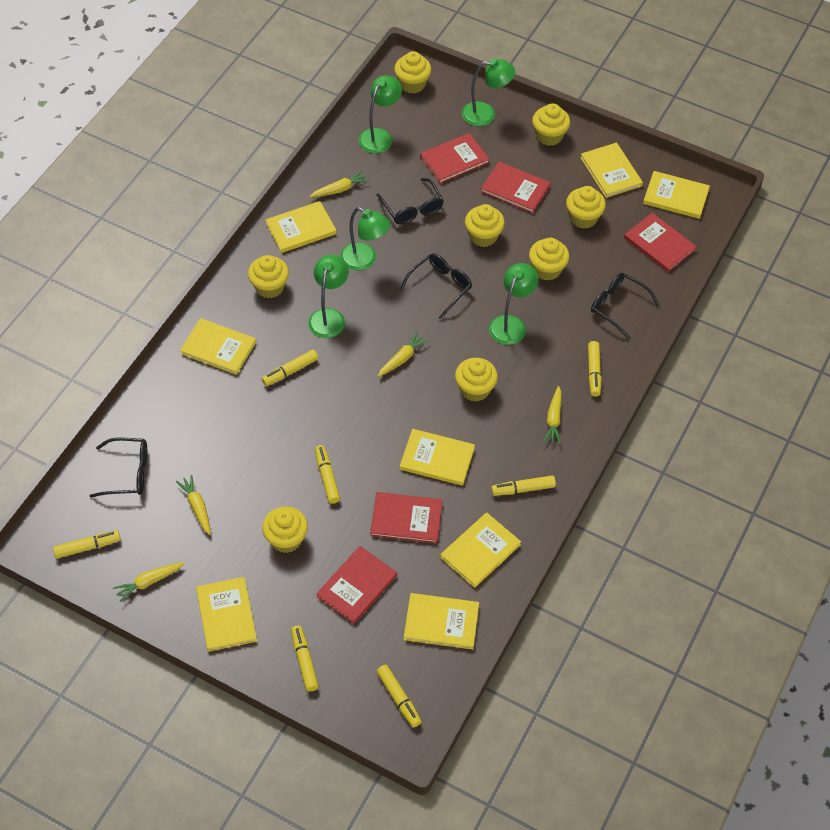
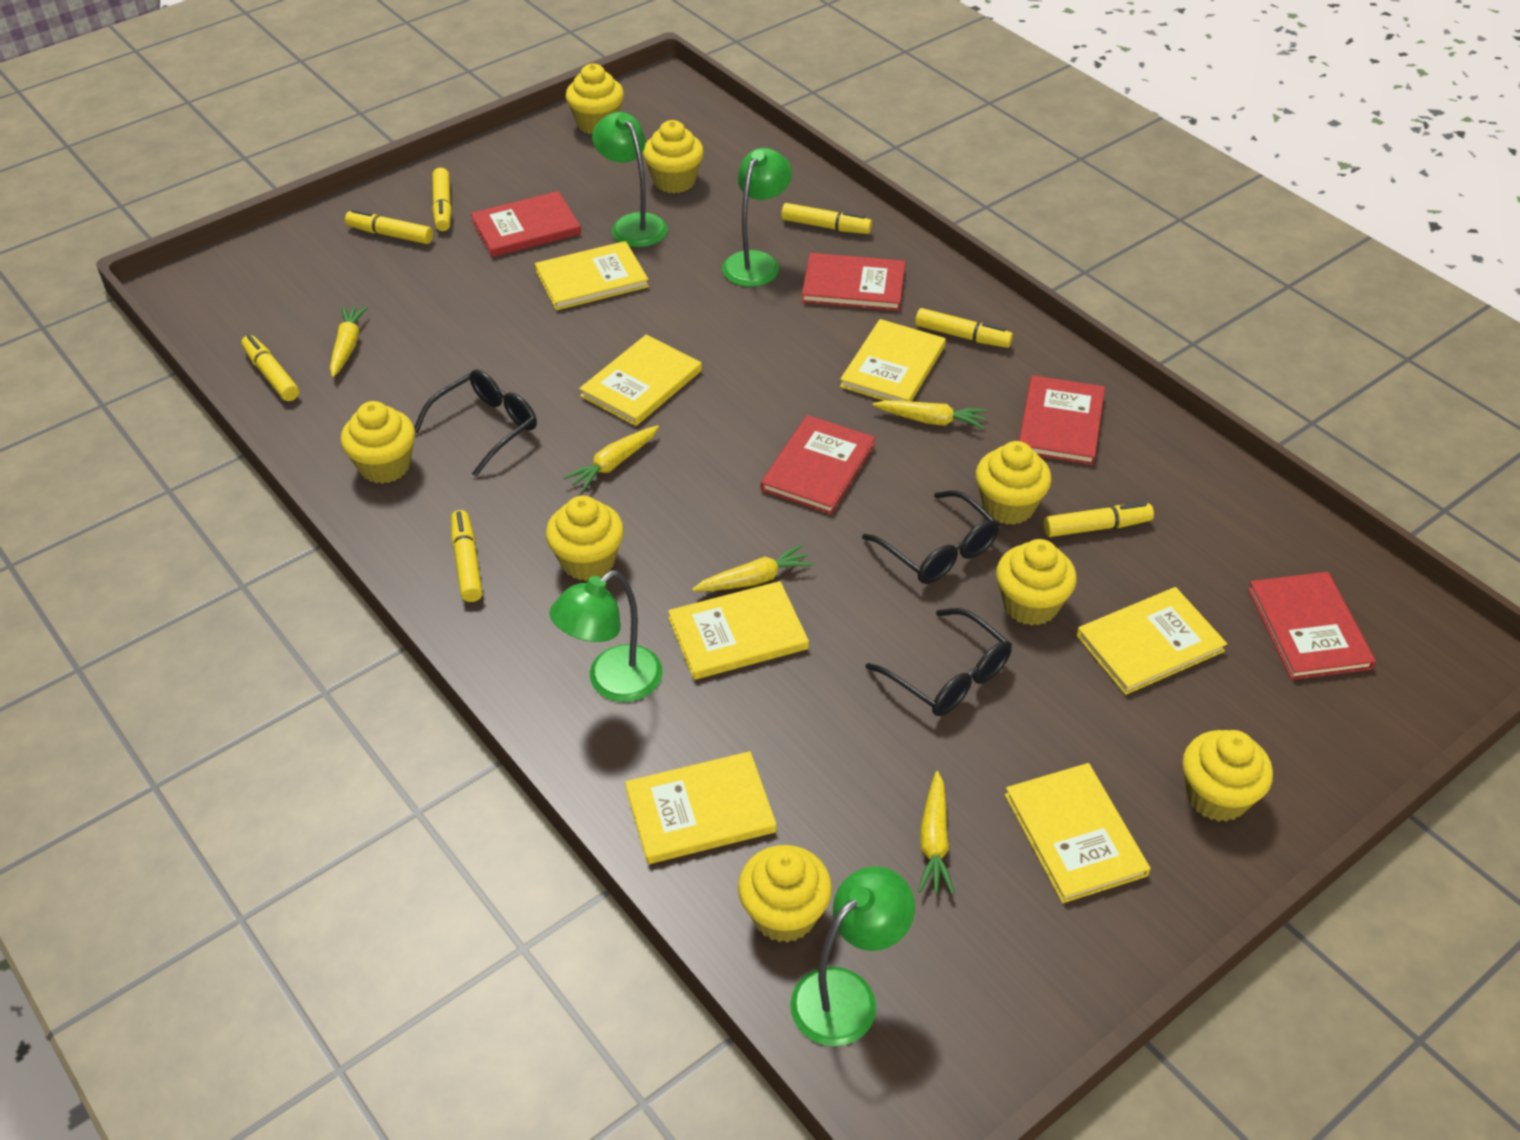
black glasses: 4 -> 3
green lamp: 5 -> 4
yellow book: 8 -> 7

